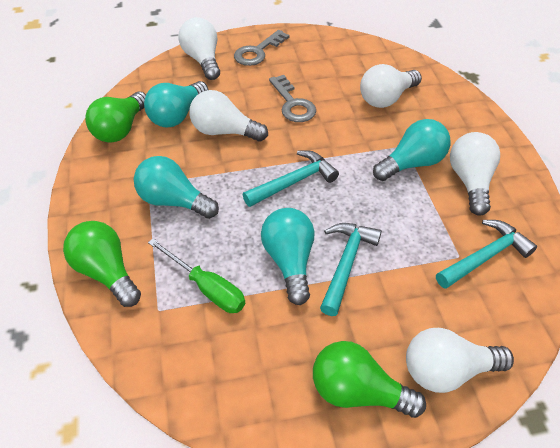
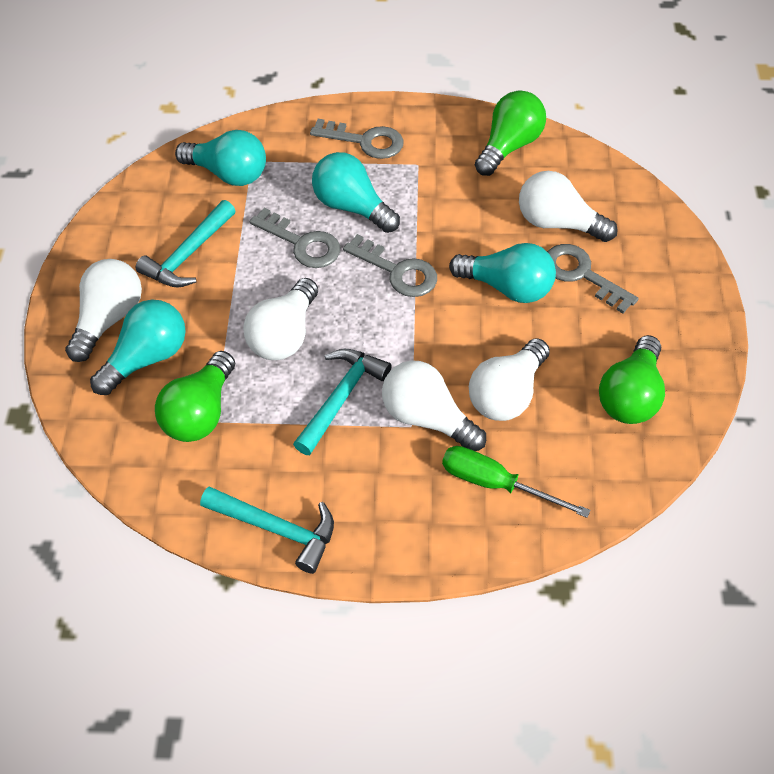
grey key: 2 -> 4

